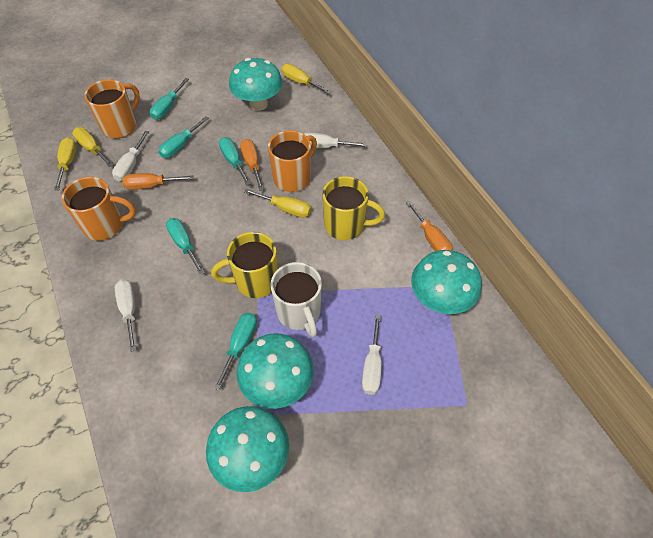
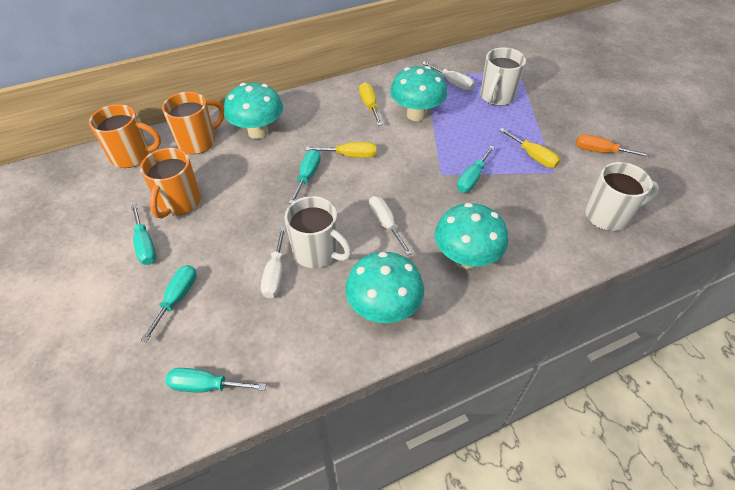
orange screwdriver: 3 -> 1
white mug: 1 -> 3
white screwdriver: 4 -> 3
yellow mug: 2 -> 0
yellow screwdriver: 4 -> 3

